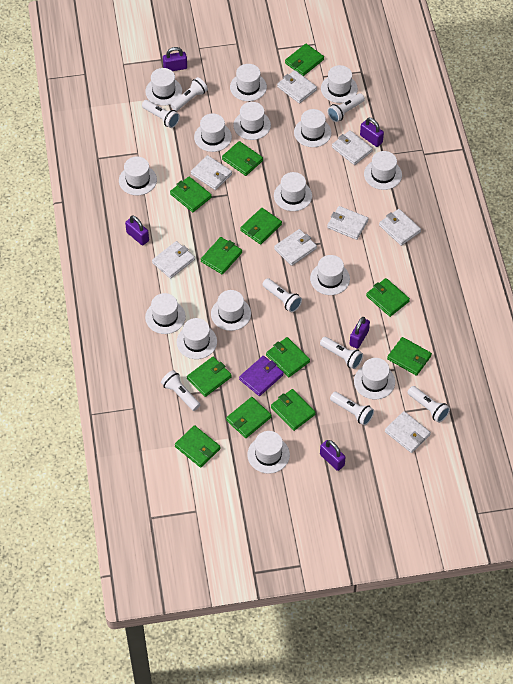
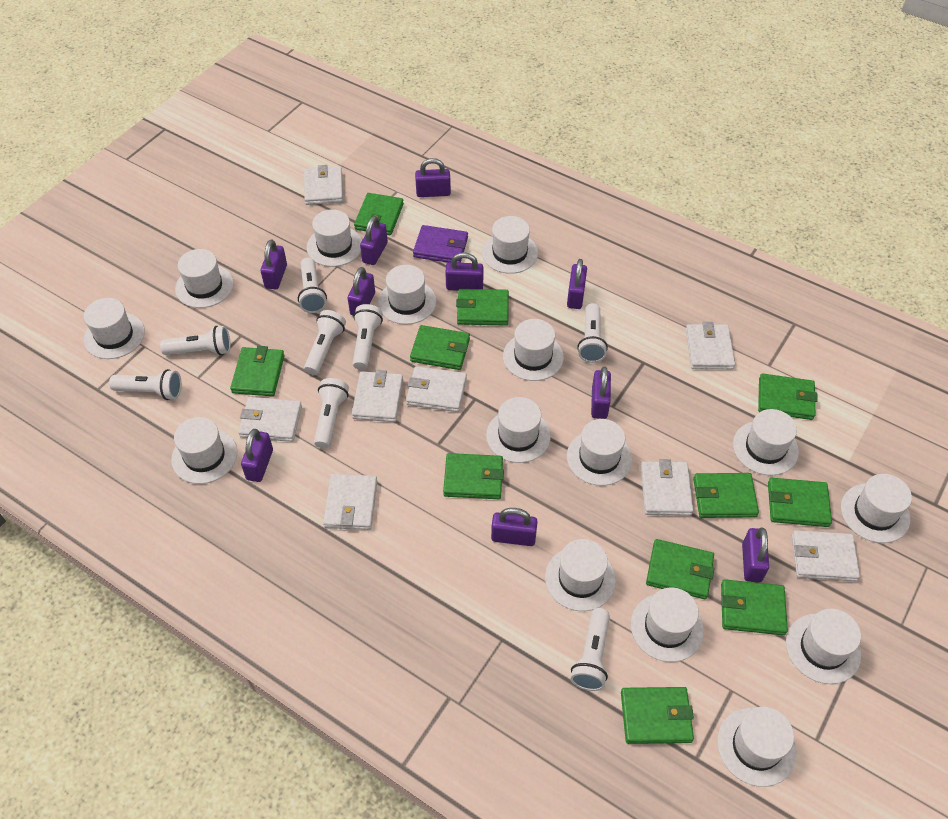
green wallet: 12 -> 11
purple padlock: 5 -> 10

